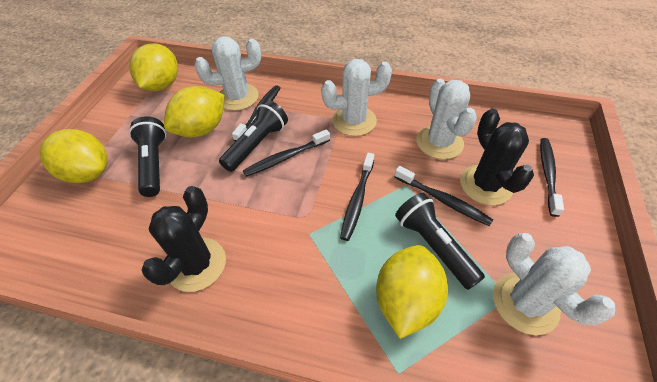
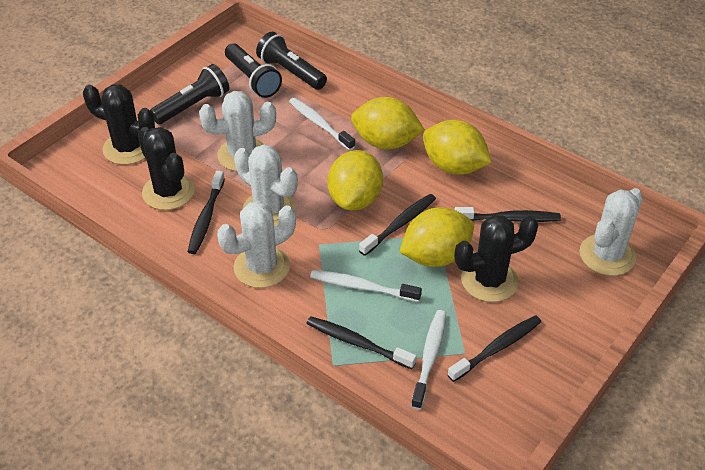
black cactus: 2 -> 3
white toothbrush: 0 -> 3

